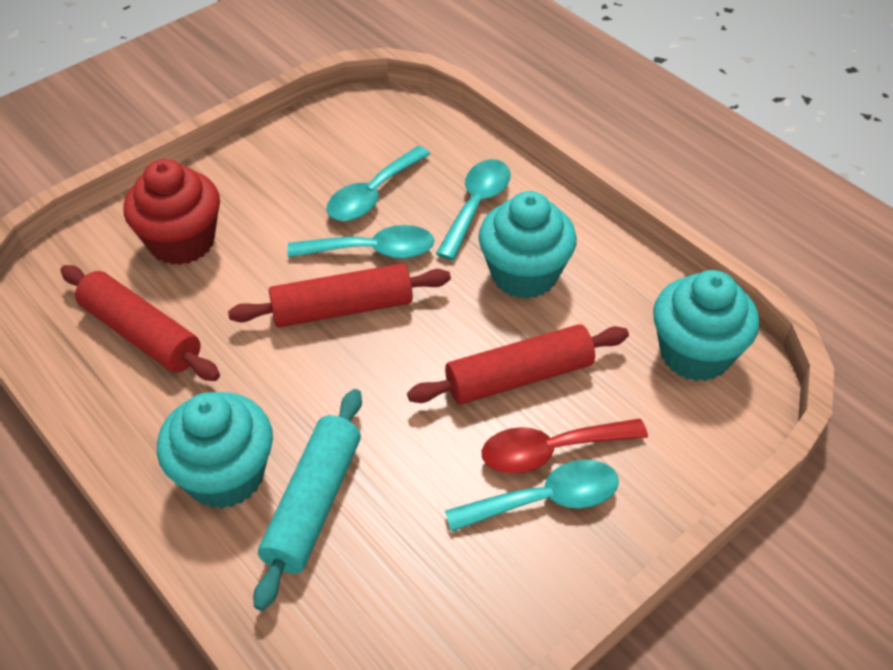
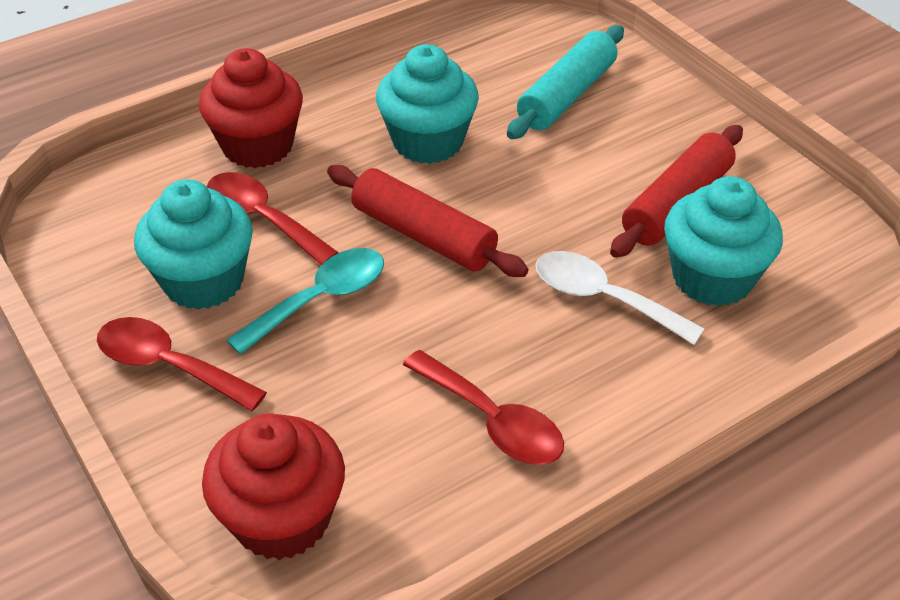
red cupcake: 1 -> 2
red rolling pin: 3 -> 2
red spoon: 1 -> 3
turquoise spoon: 4 -> 1
white spoon: 0 -> 1

